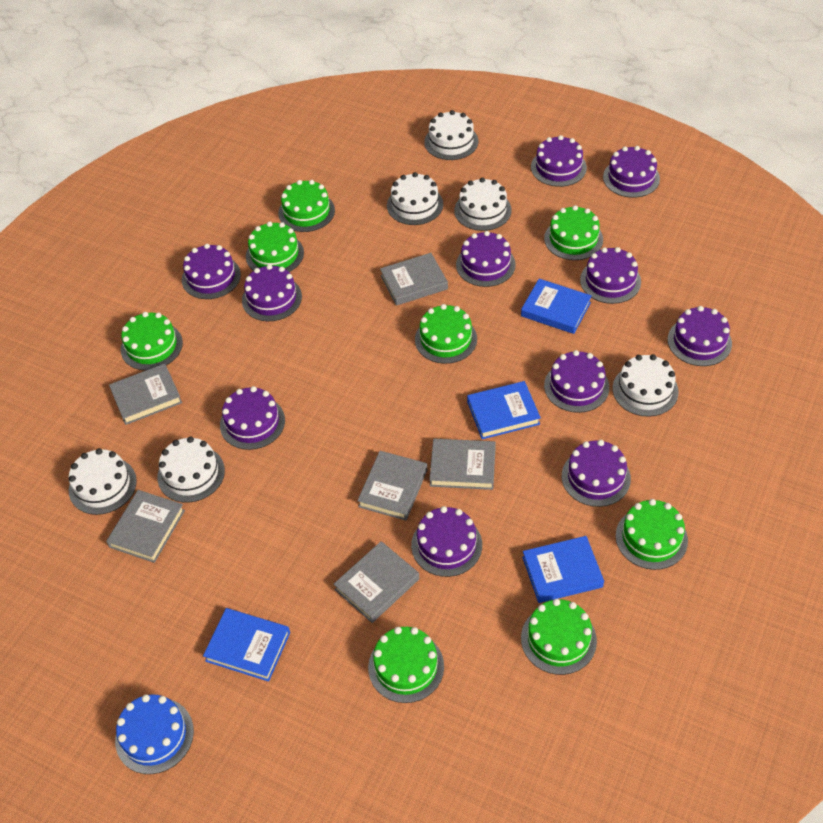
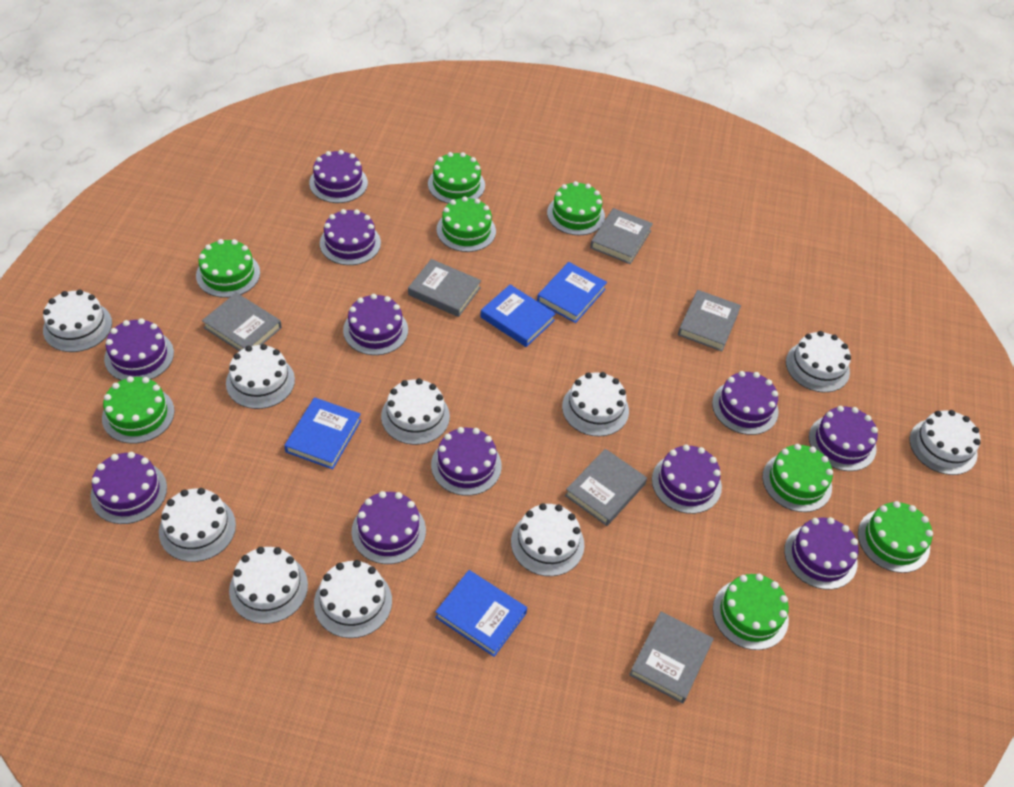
blue cake: 1 -> 0
white cake: 6 -> 10

